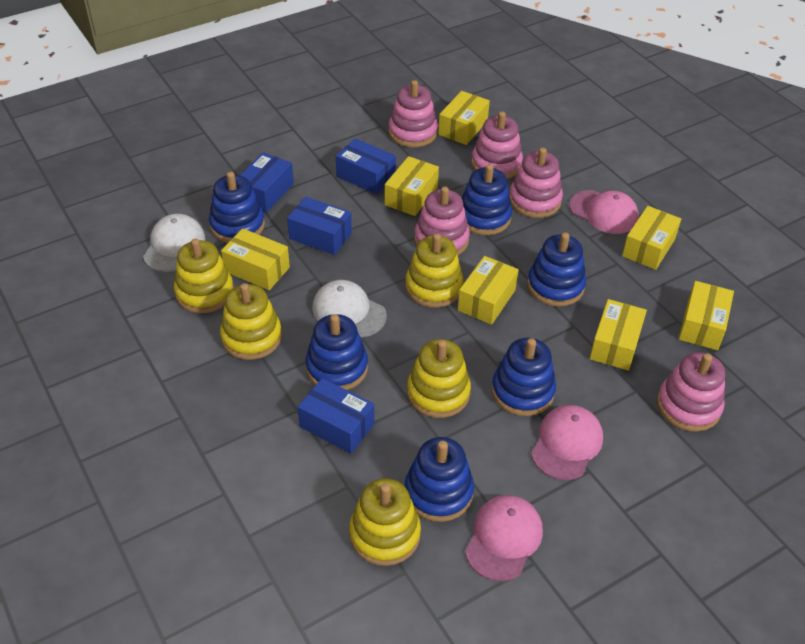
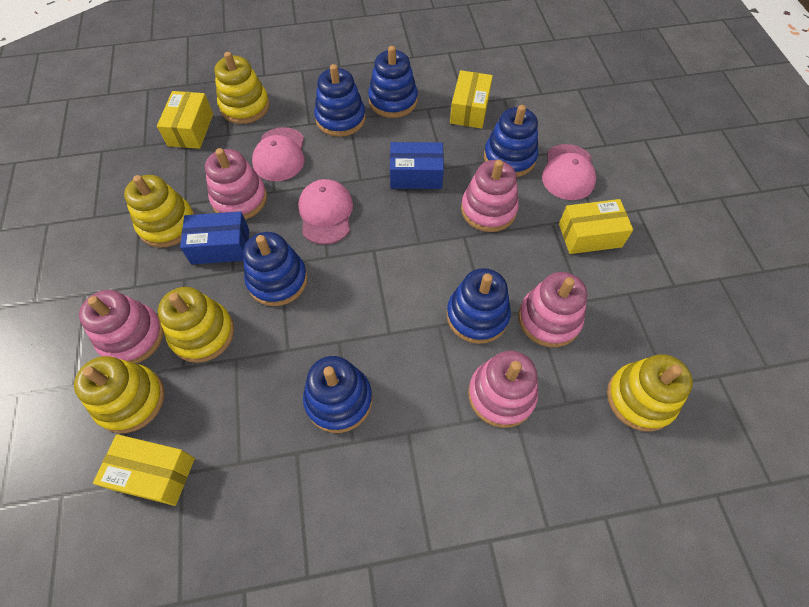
blue box: 4 -> 2
white cap: 2 -> 0
yellow box: 7 -> 4

